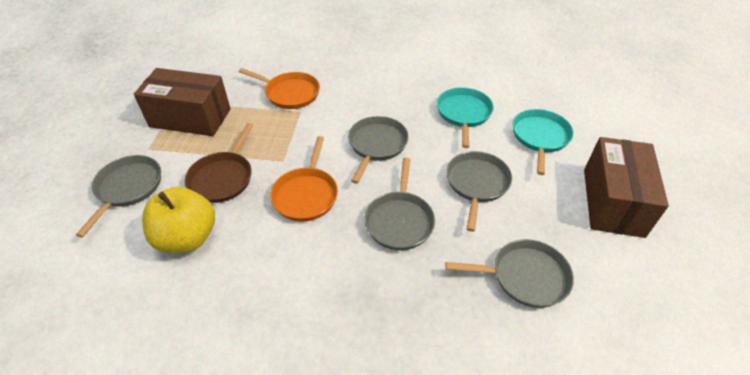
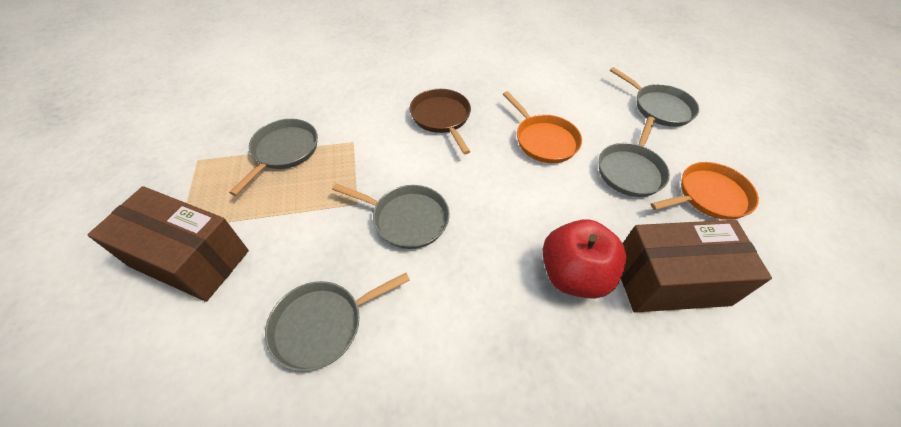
red apple: 0 -> 1
turquoise pan: 2 -> 0
yellow apple: 1 -> 0

